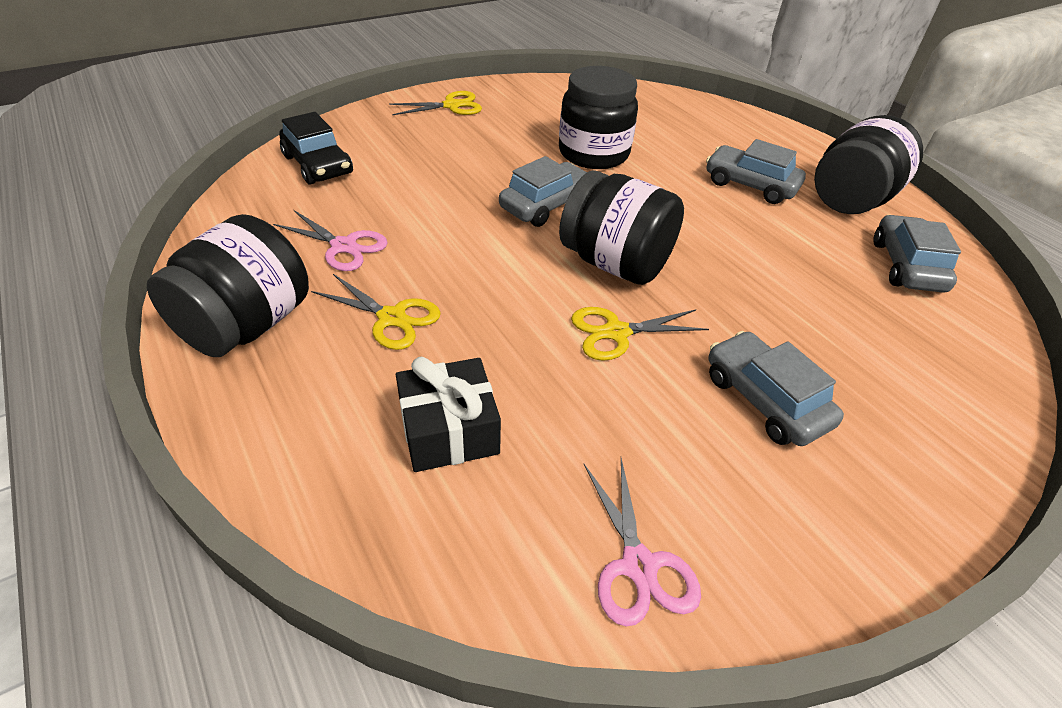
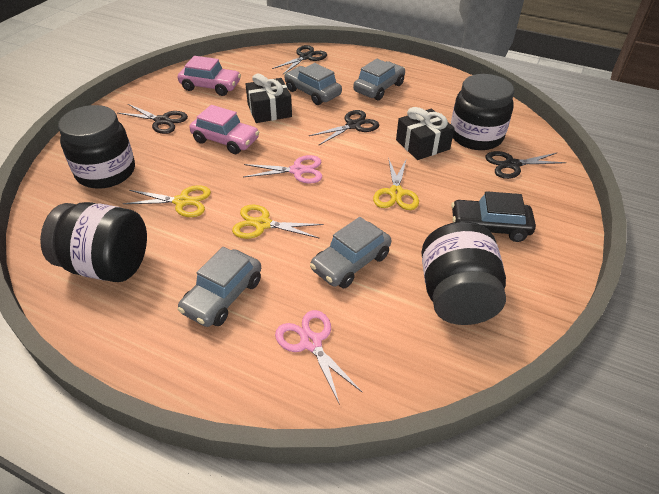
black gift: 1 -> 2
black scissors: 0 -> 4
pink car: 0 -> 2

